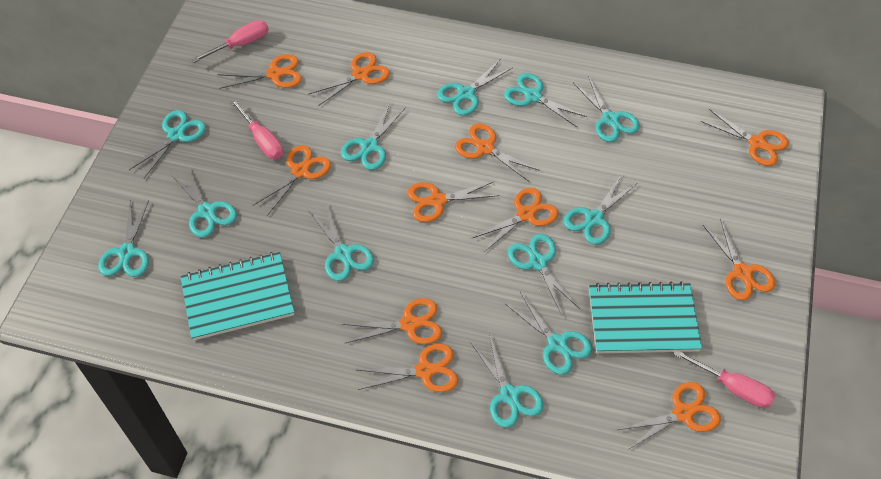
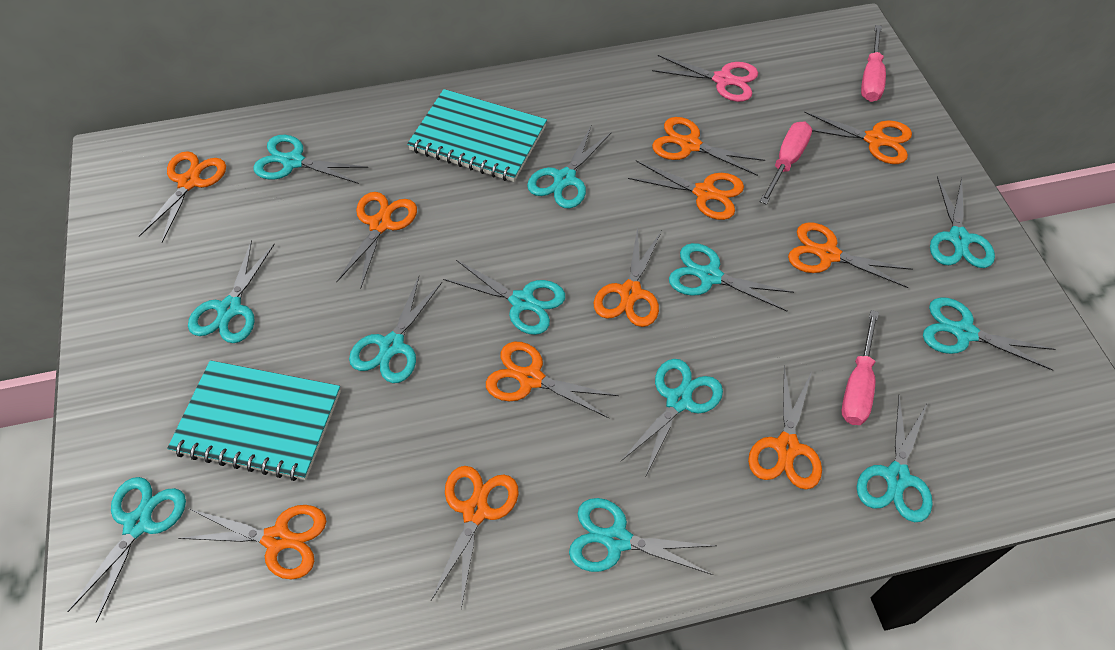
pink scissors: 0 -> 1

